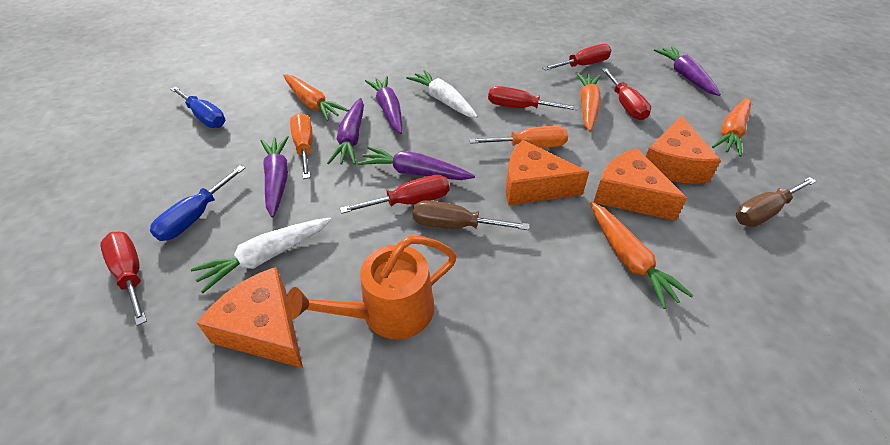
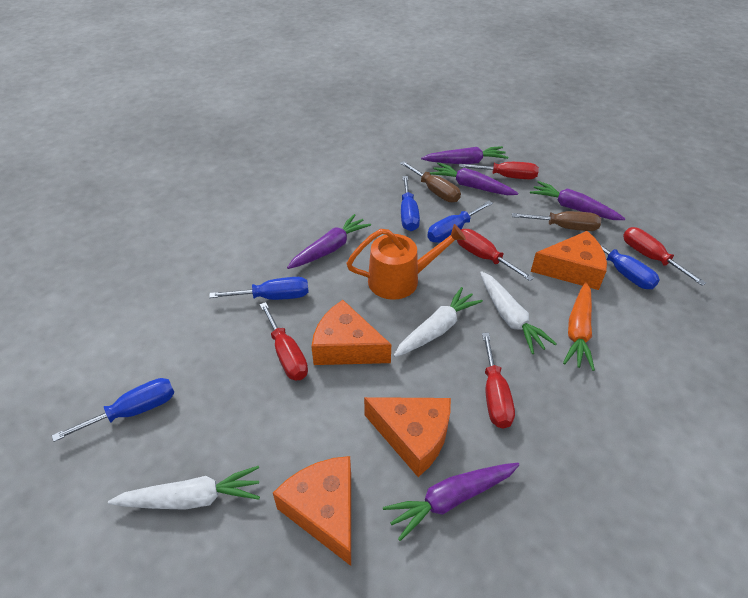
blue screwdriver: 2 -> 5
orange carrot: 4 -> 1
orange screwdriver: 2 -> 0
white carrot: 2 -> 3

